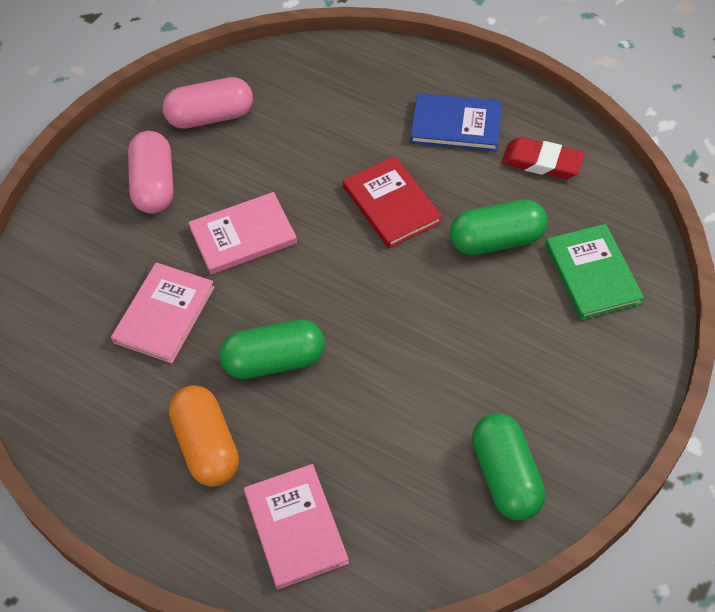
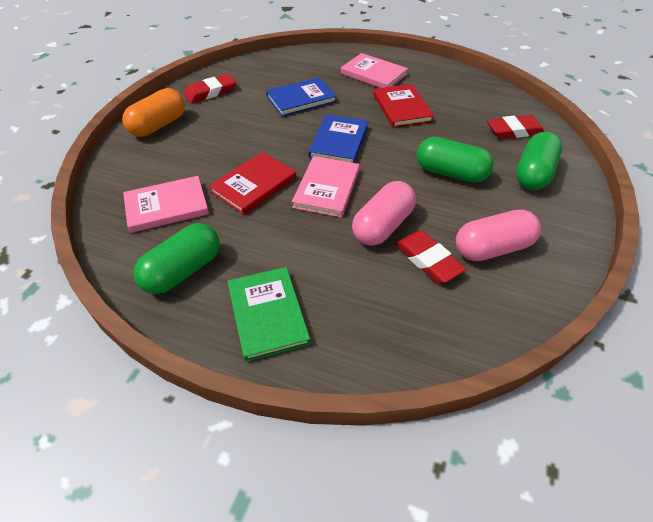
blue book: 1 -> 2
red book: 1 -> 2
red eraser: 1 -> 3

